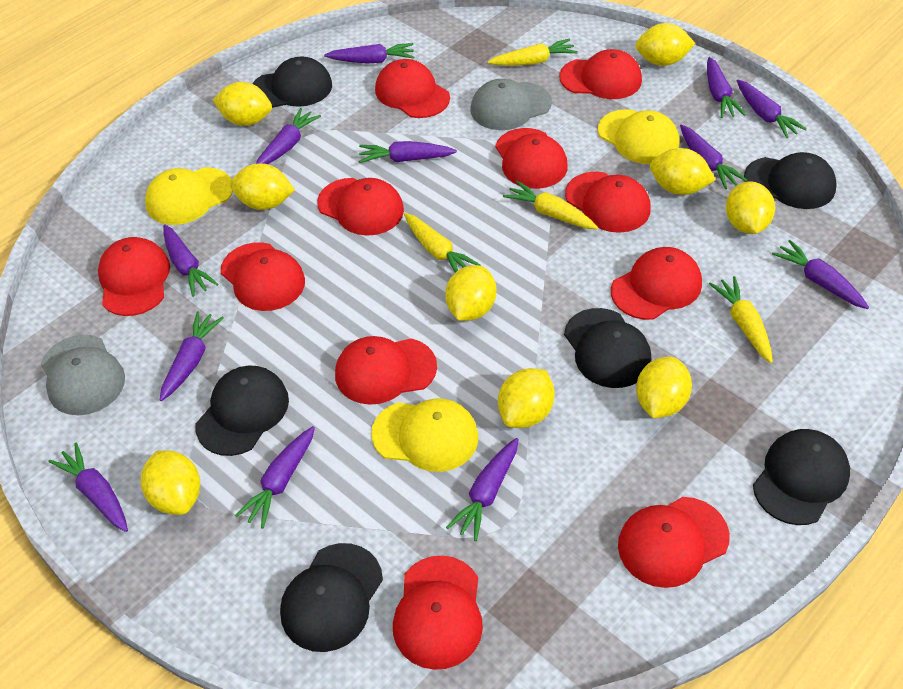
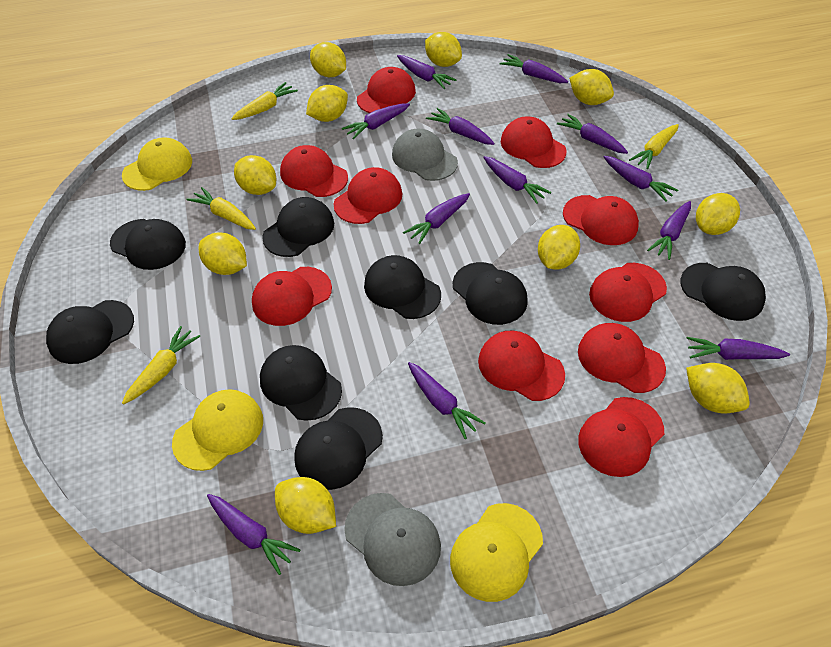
black cap: 6 -> 8
red cap: 11 -> 10
yellow lemon: 9 -> 10

